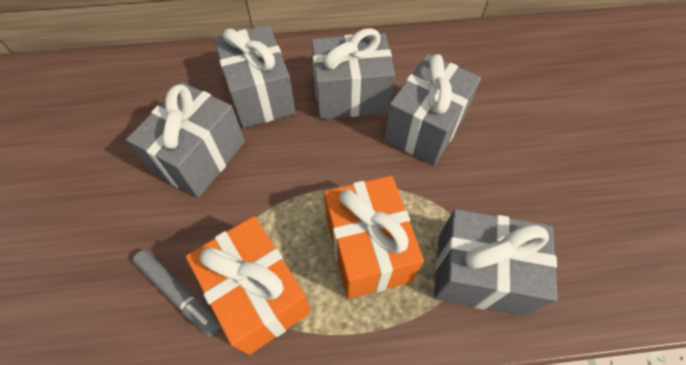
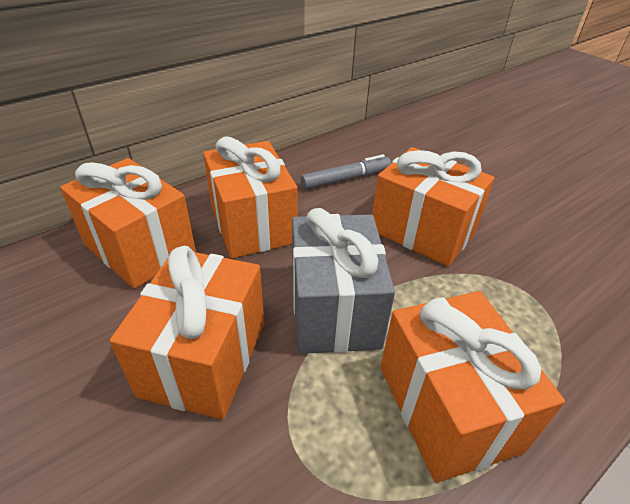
grey gift: 5 -> 1
orange gift: 2 -> 5

